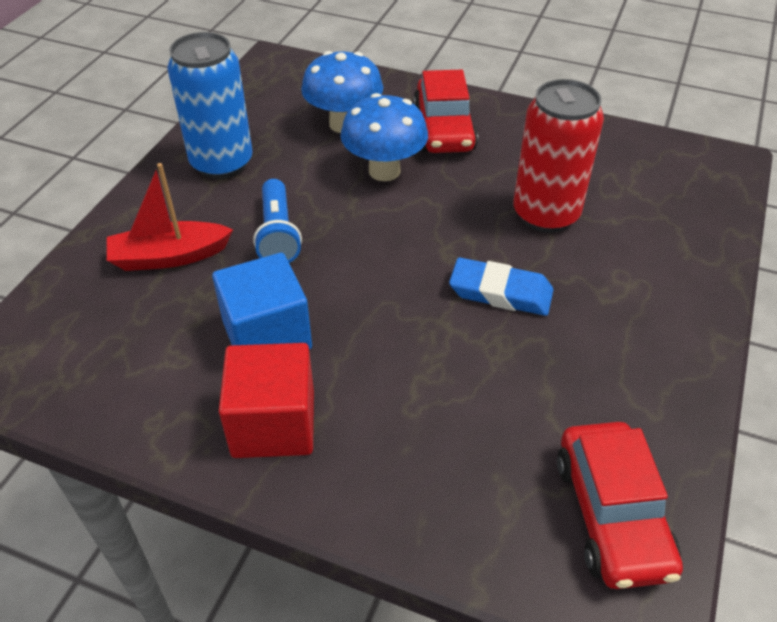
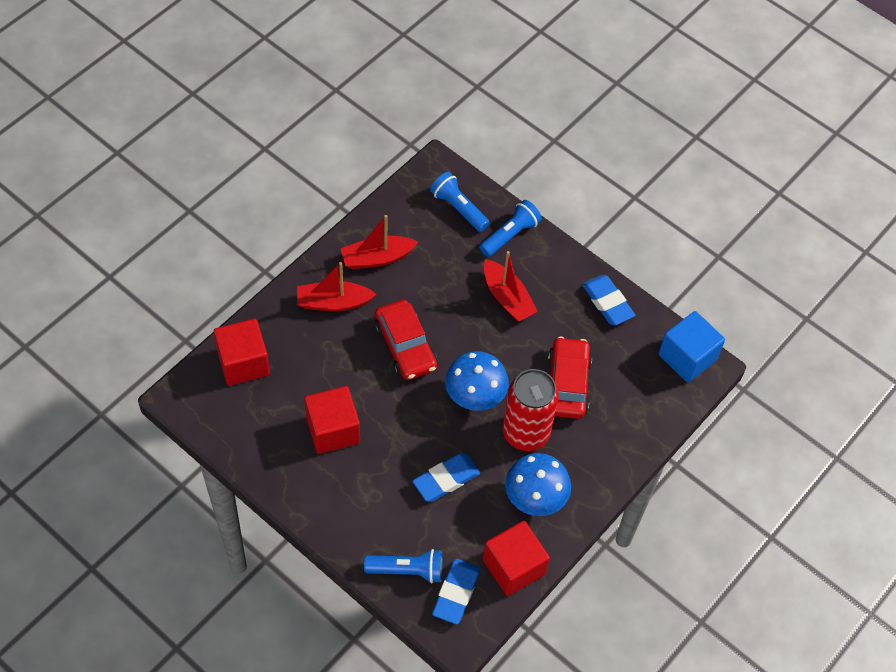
blue can: 1 -> 0
blue eraser: 1 -> 3
blue flashlight: 1 -> 3
red boat: 1 -> 3
red cube: 1 -> 3

